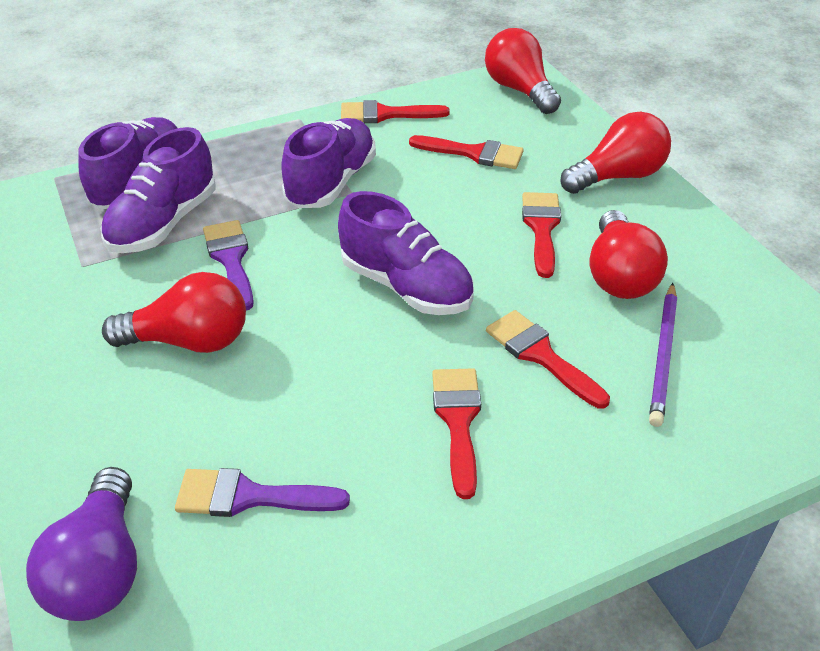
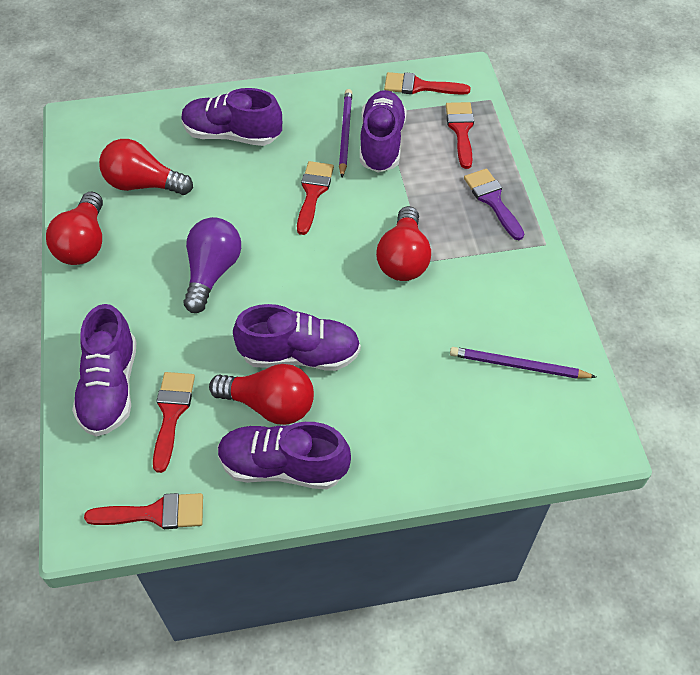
purple brush: 2 -> 1
purple pencil: 1 -> 2
purple shoe: 4 -> 5

